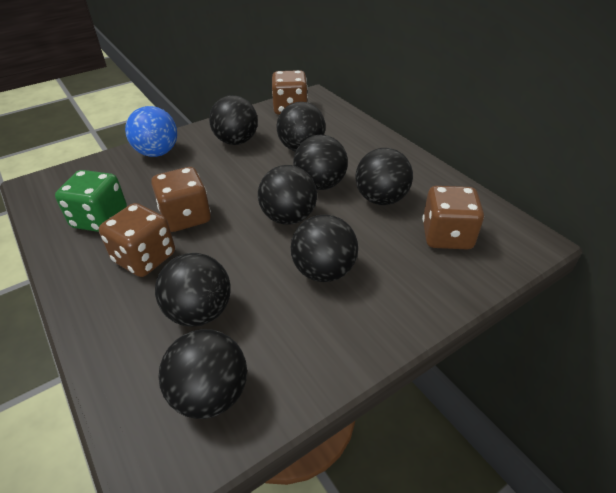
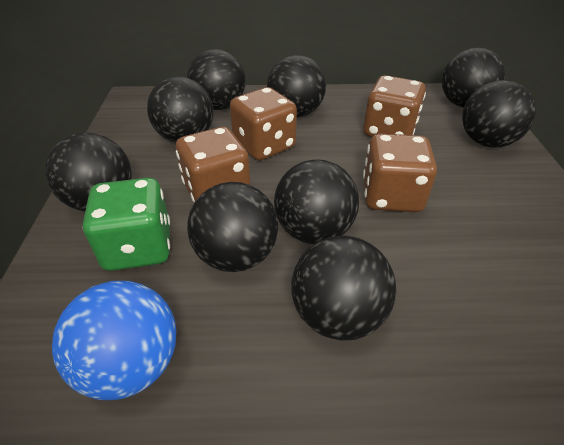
black ball: 8 -> 9

